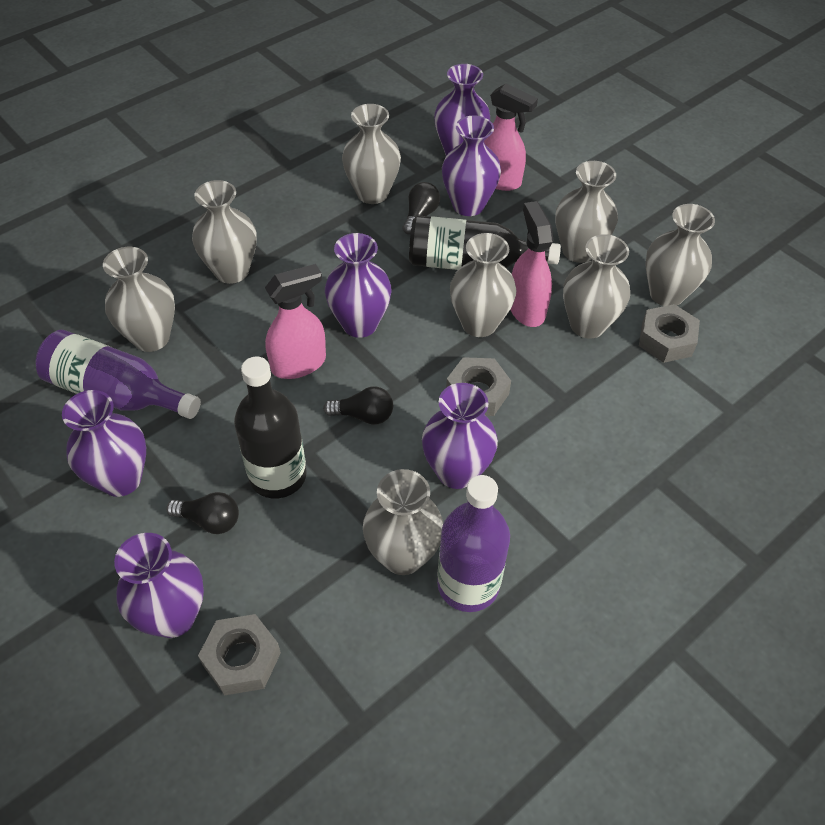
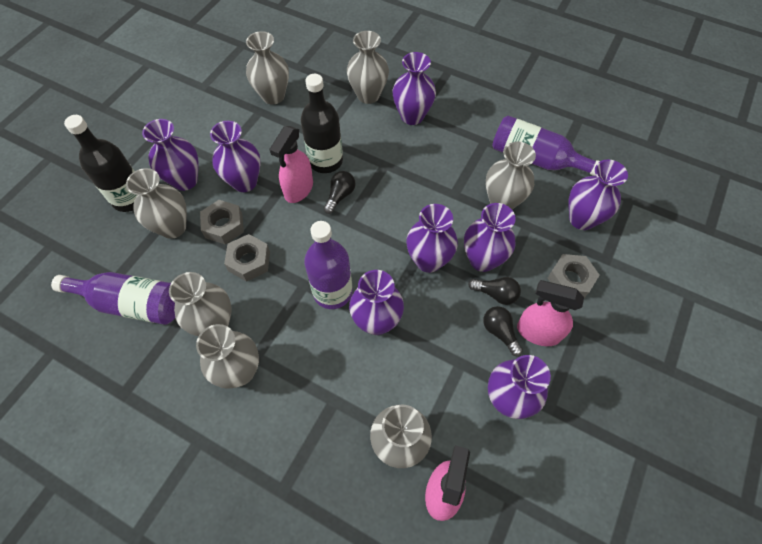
grey vase: 8 -> 7
purple bottle: 2 -> 3
purple vase: 6 -> 8

